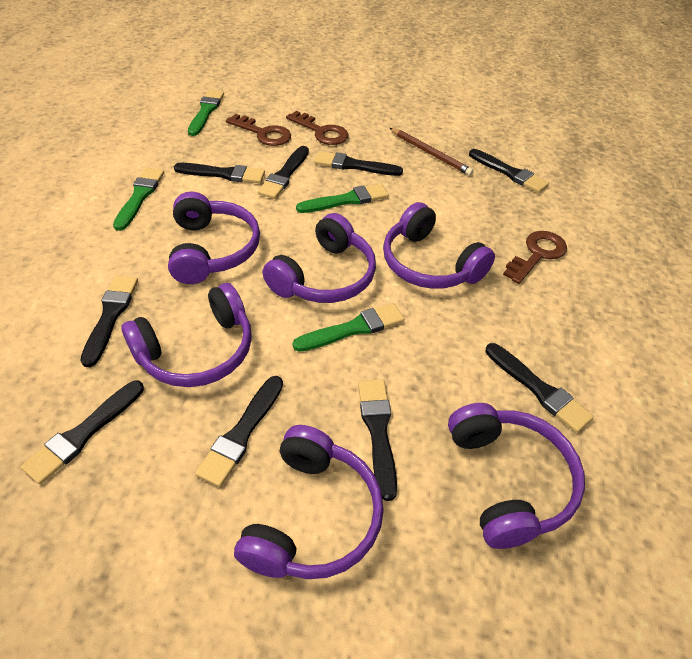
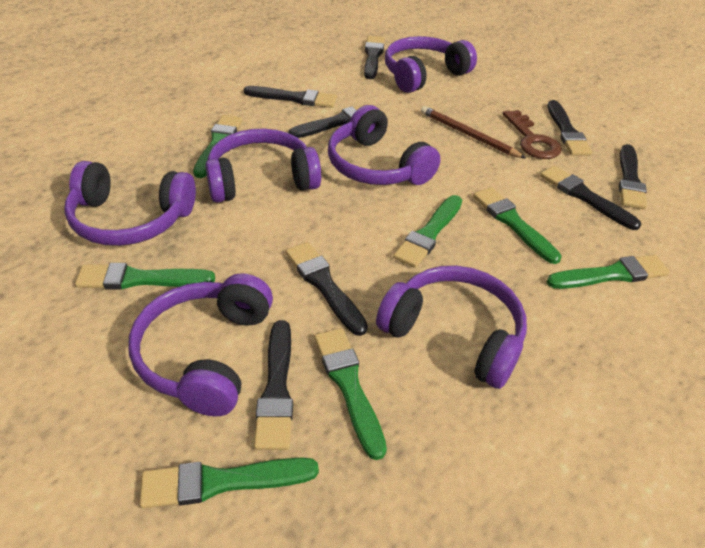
black brush: 9 -> 8
brown key: 3 -> 1
green brush: 4 -> 7

